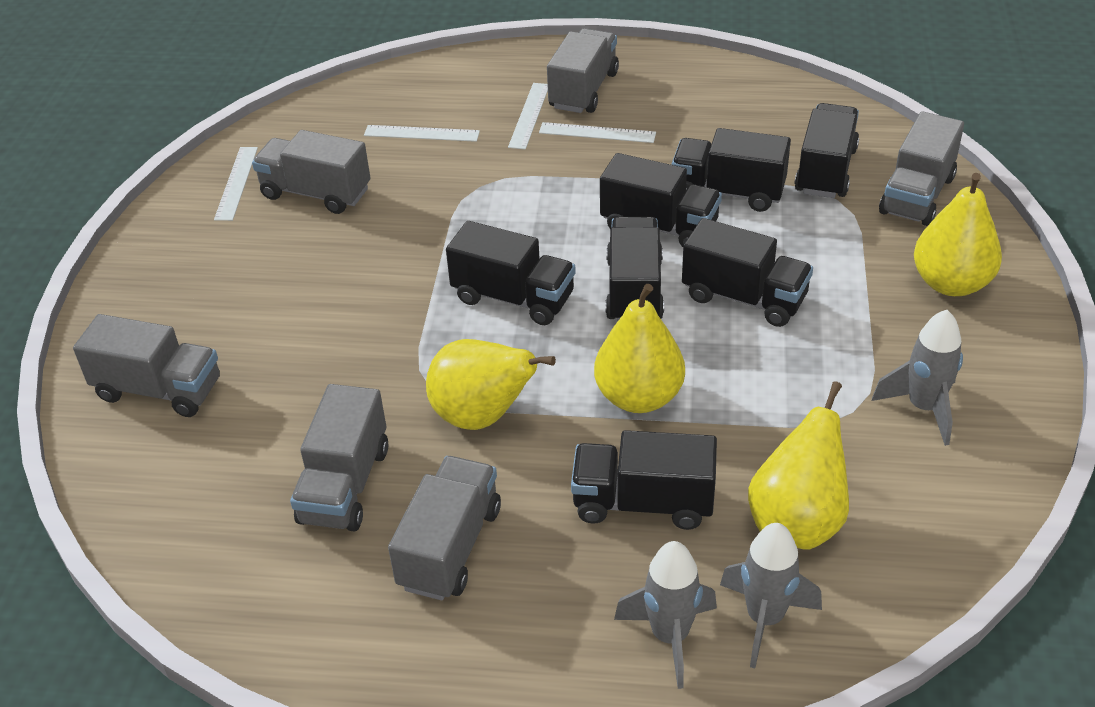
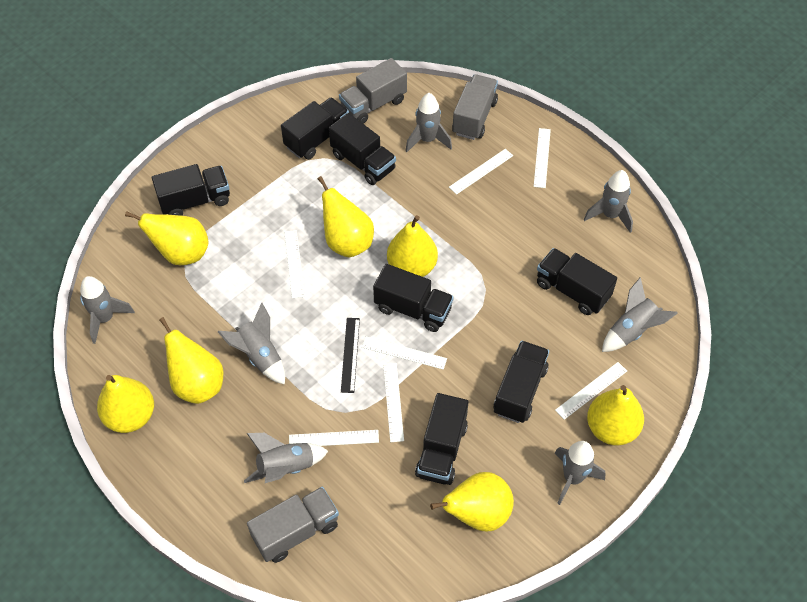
black ruler: 0 -> 1
grey rocket: 3 -> 7
grey truck: 6 -> 3
white ruler: 4 -> 7
yellow pear: 4 -> 7

